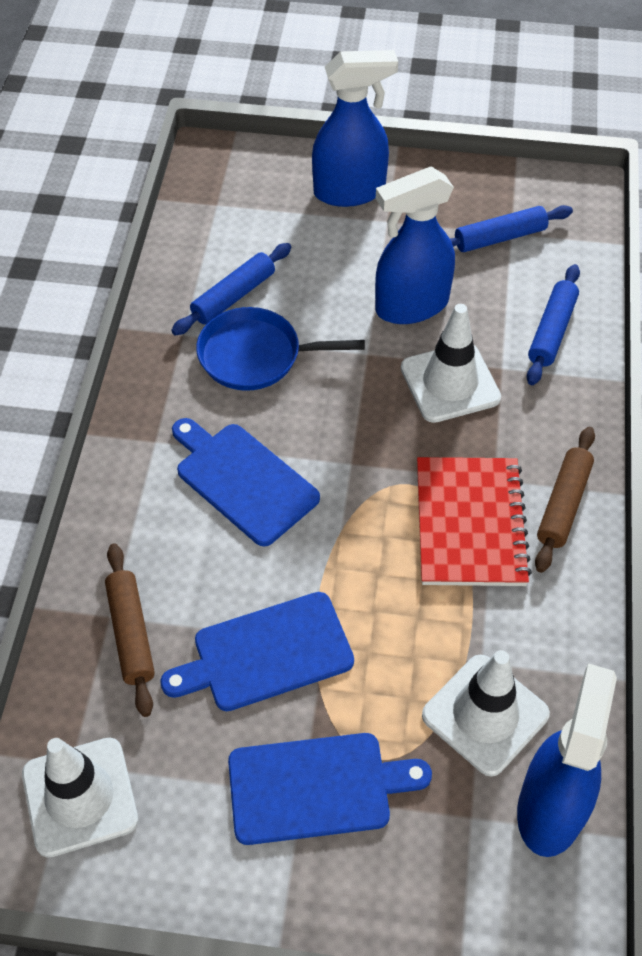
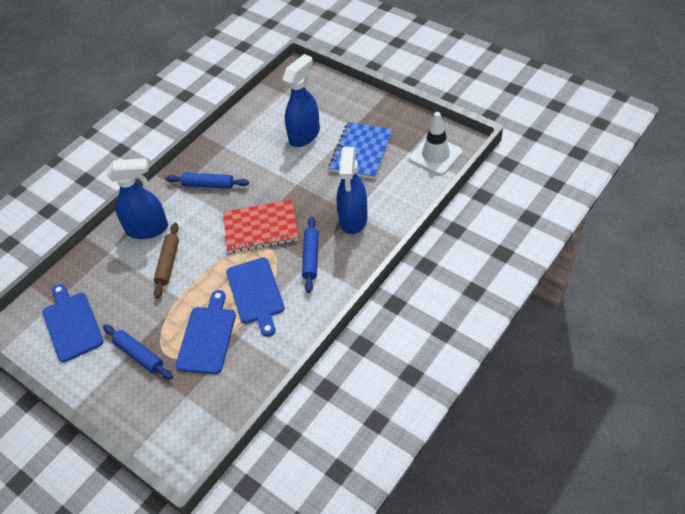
blue notebook: 0 -> 1
blue pan: 1 -> 0
brown rolling pin: 2 -> 1
white traffic cone: 3 -> 1

